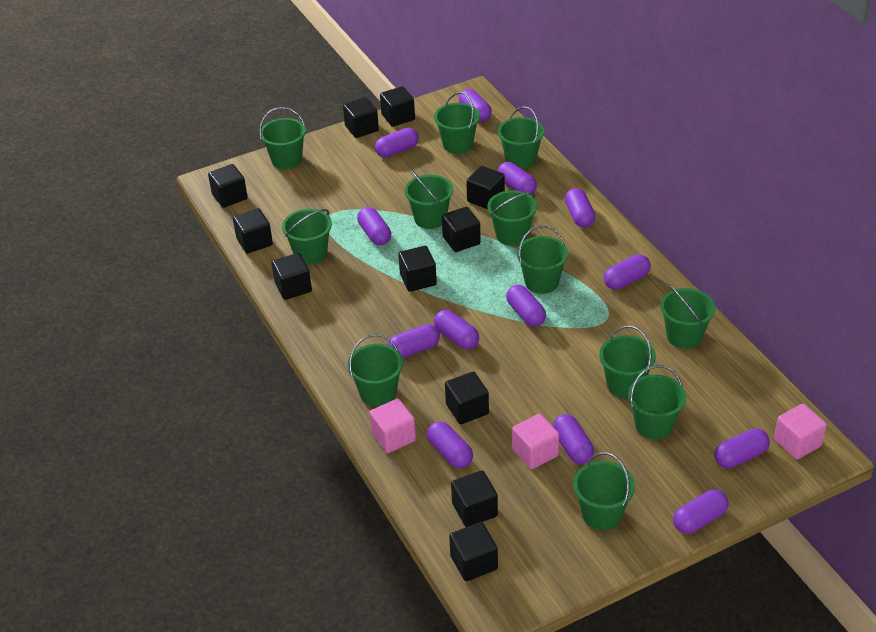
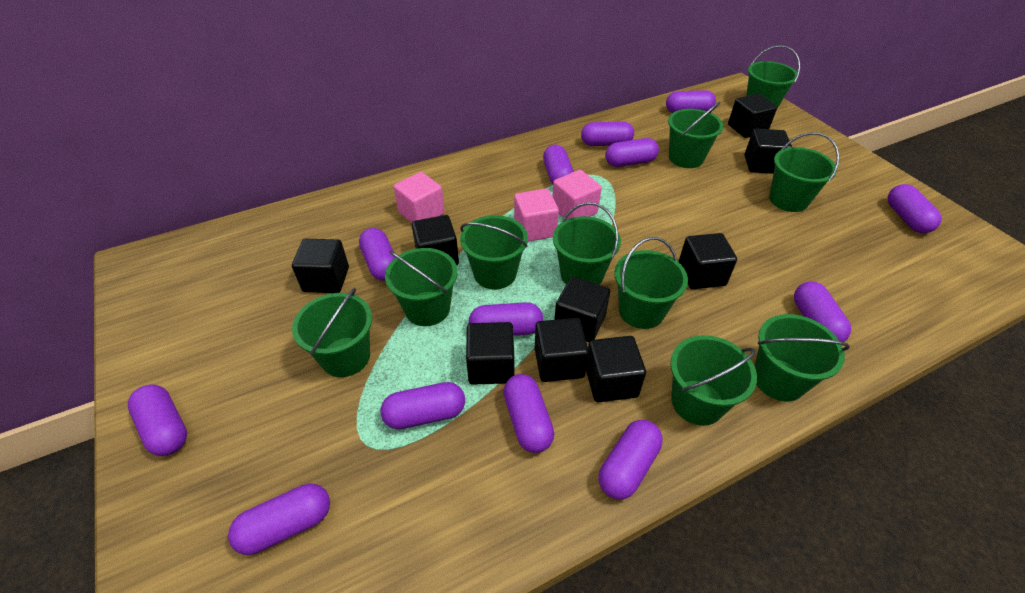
black cube: 11 -> 9
green bucket: 12 -> 10

